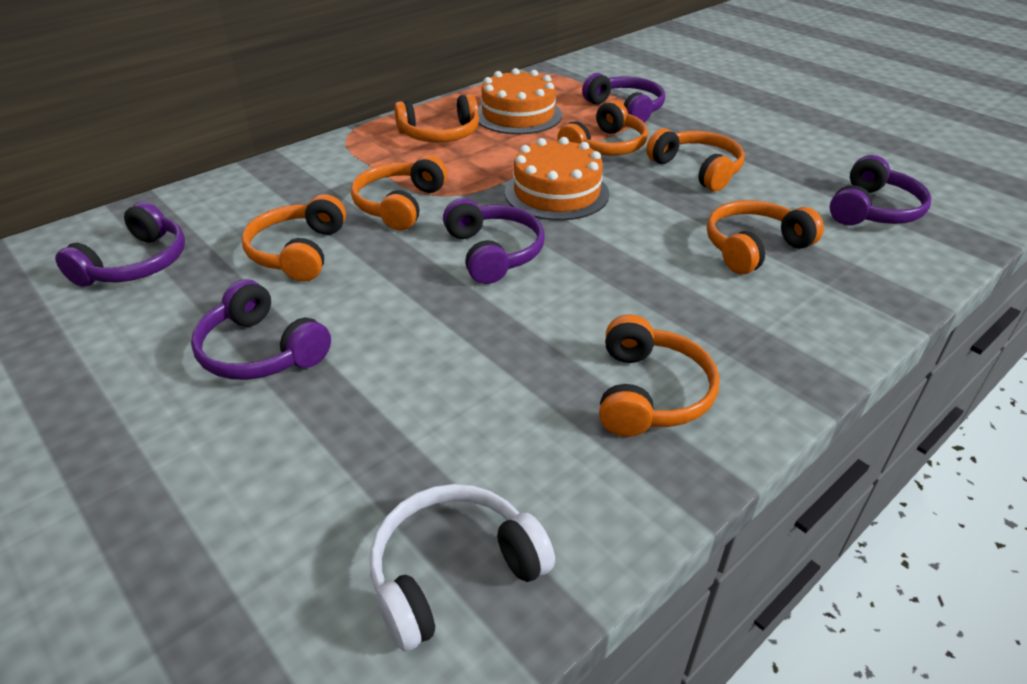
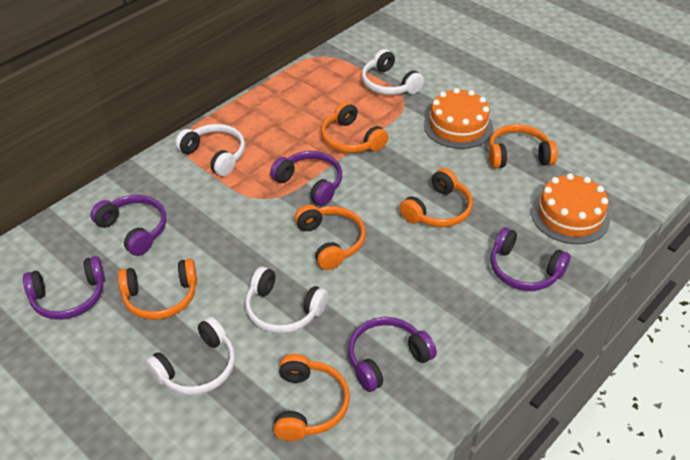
orange headphones: 7 -> 6
white headphones: 1 -> 4

